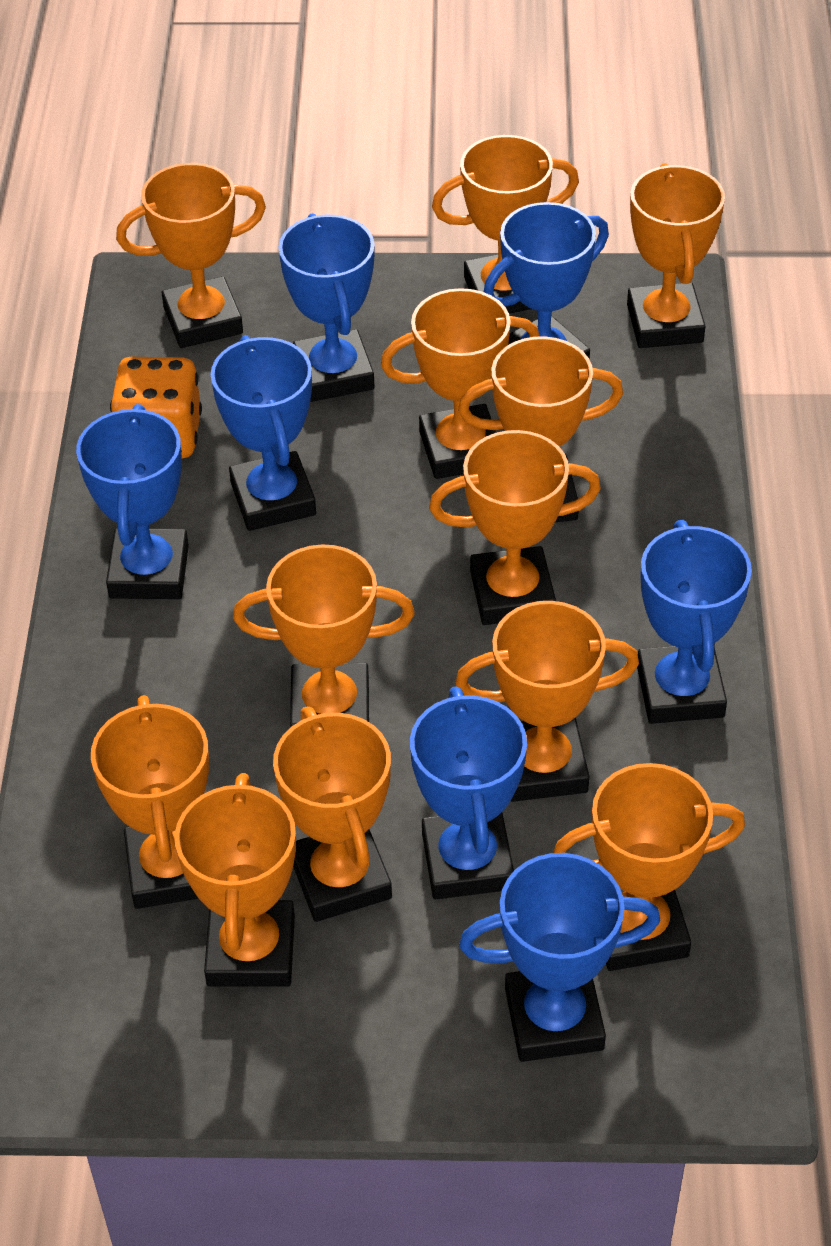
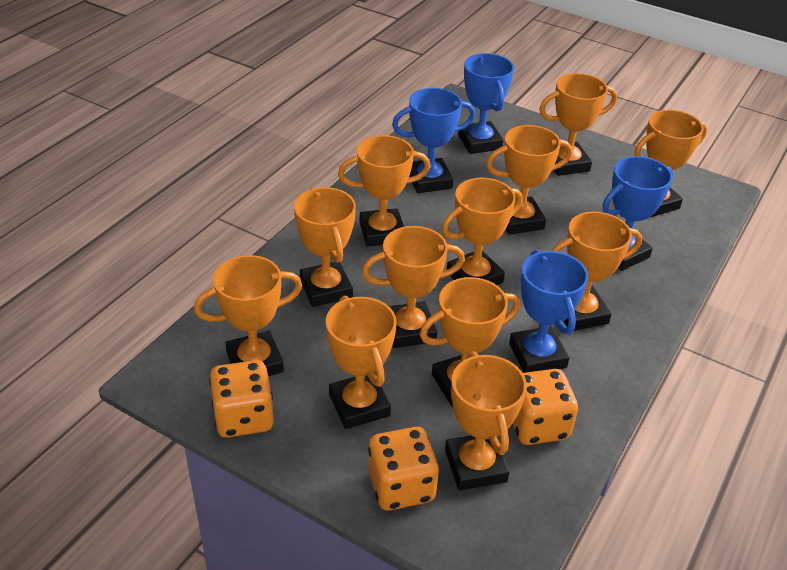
blue trophy: 7 -> 4
orange dice: 1 -> 3

